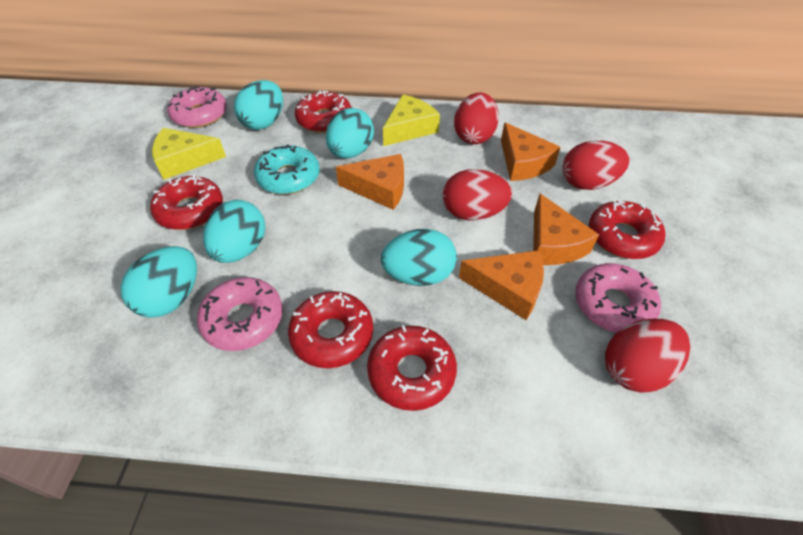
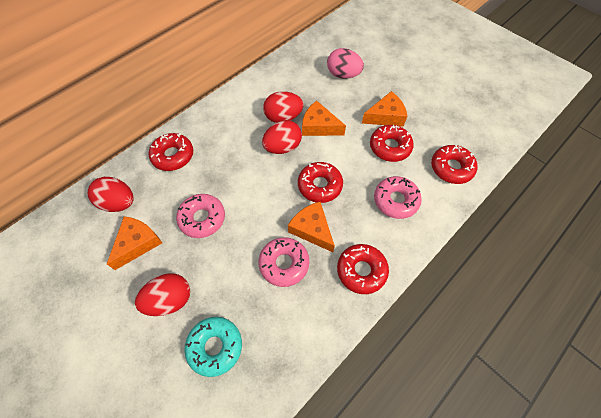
pink egg: 0 -> 1
turquoise egg: 5 -> 0
yellow cheese: 2 -> 0

